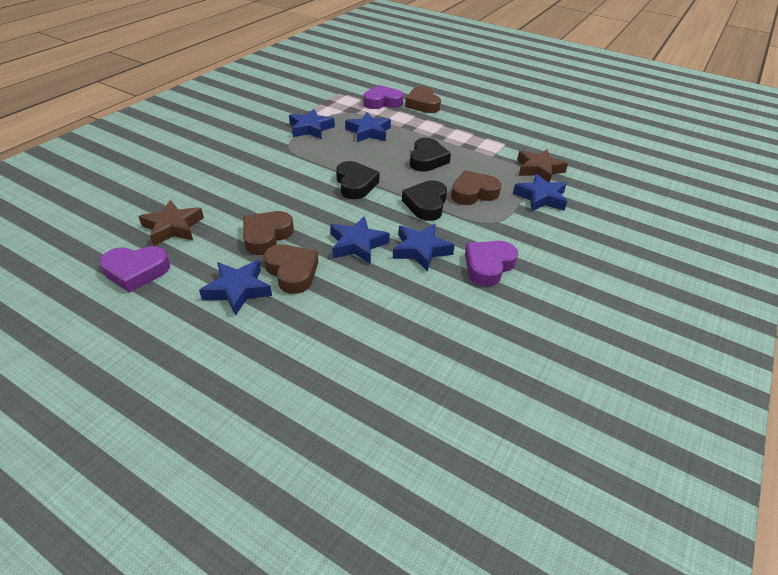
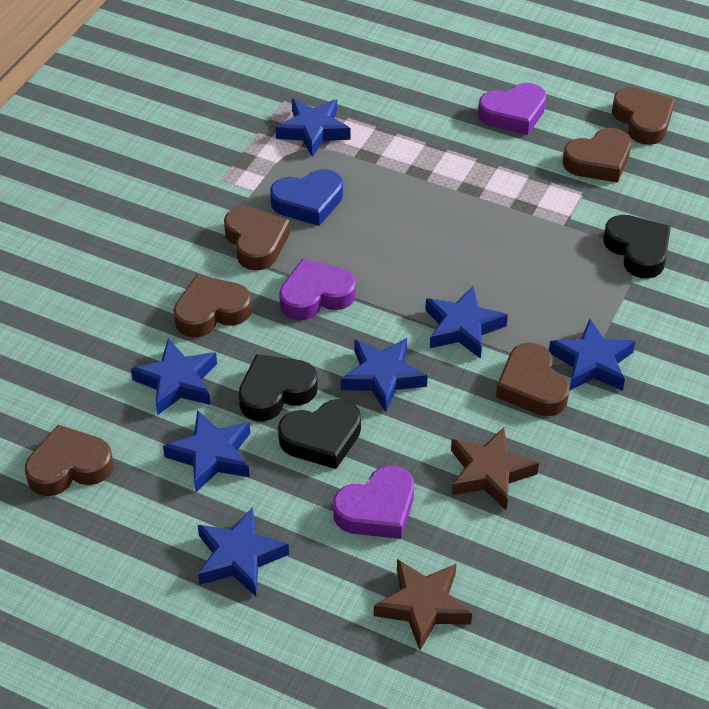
blue heart: 0 -> 1
blue star: 6 -> 7
brown heart: 4 -> 6

